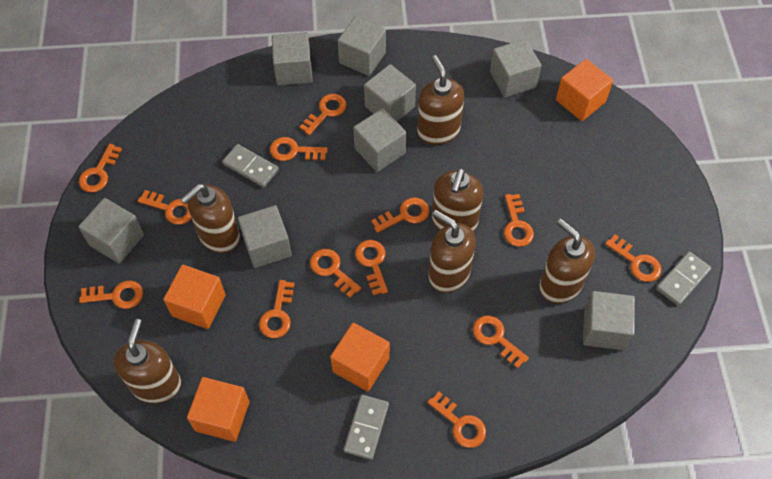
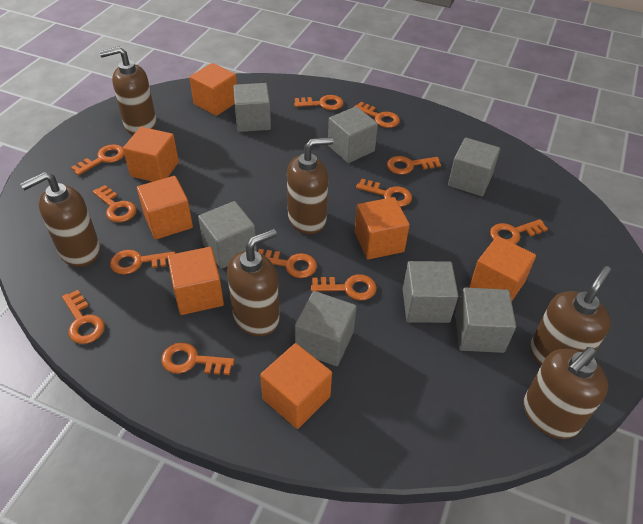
grey cube: 8 -> 7
grey domino: 3 -> 0
orange cube: 4 -> 7
orange key: 13 -> 12

